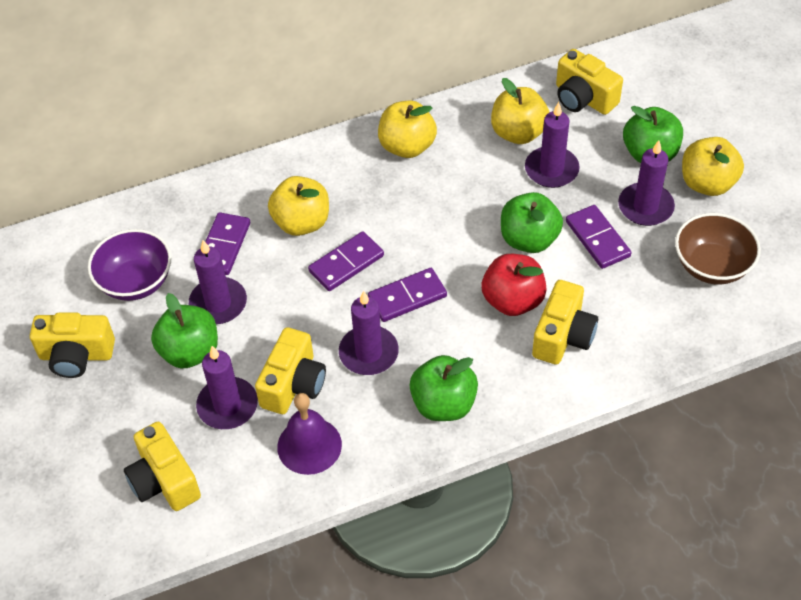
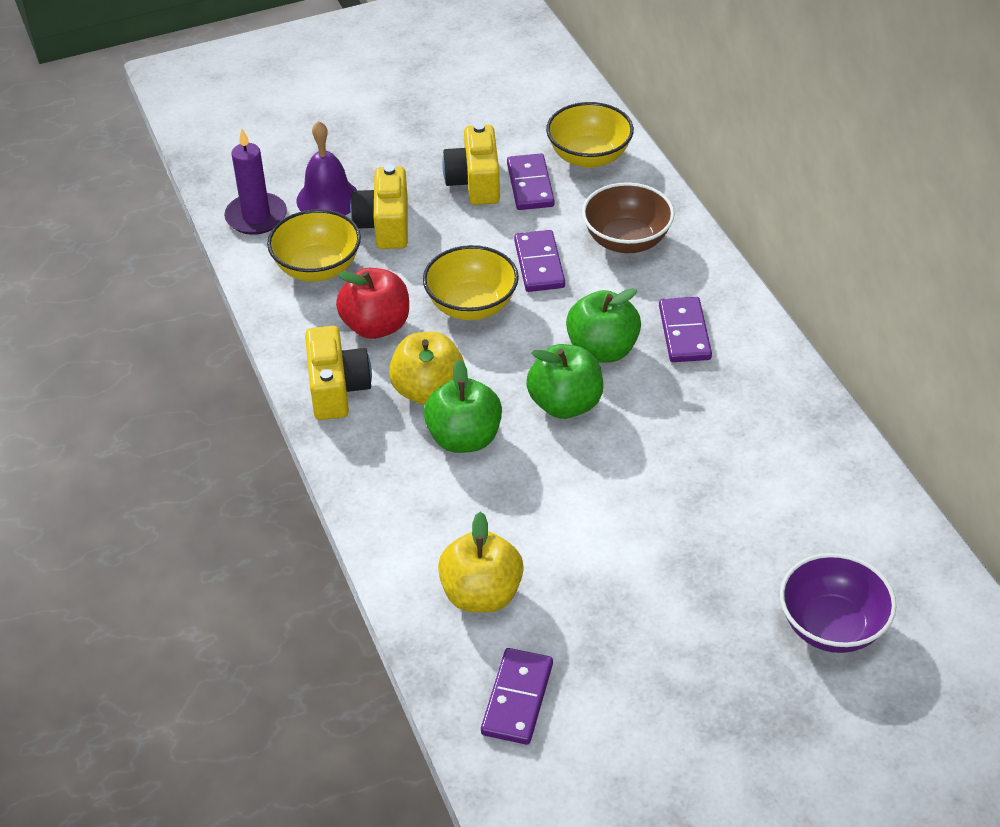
green apple: 4 -> 3
purple candle: 5 -> 1
yellow apple: 4 -> 2
yellow bowl: 0 -> 3
yellow camera: 5 -> 3

